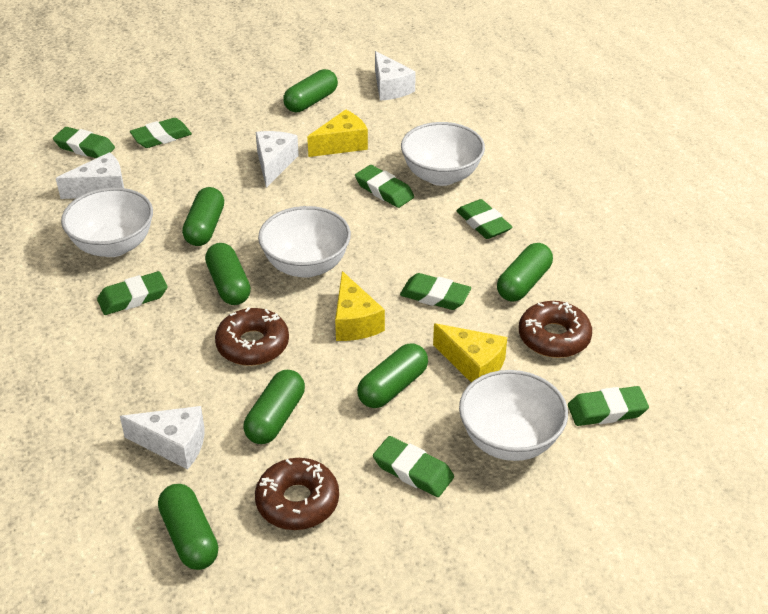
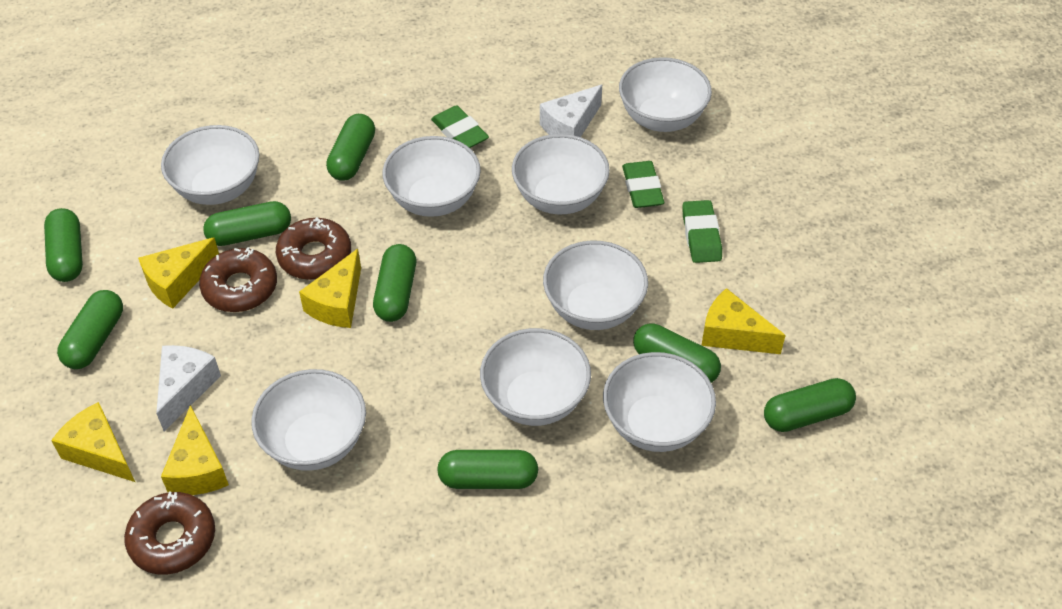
green capsule: 7 -> 8
green eraser: 8 -> 3
white bowl: 4 -> 8
white cheese: 4 -> 2
yellow cheese: 3 -> 5

